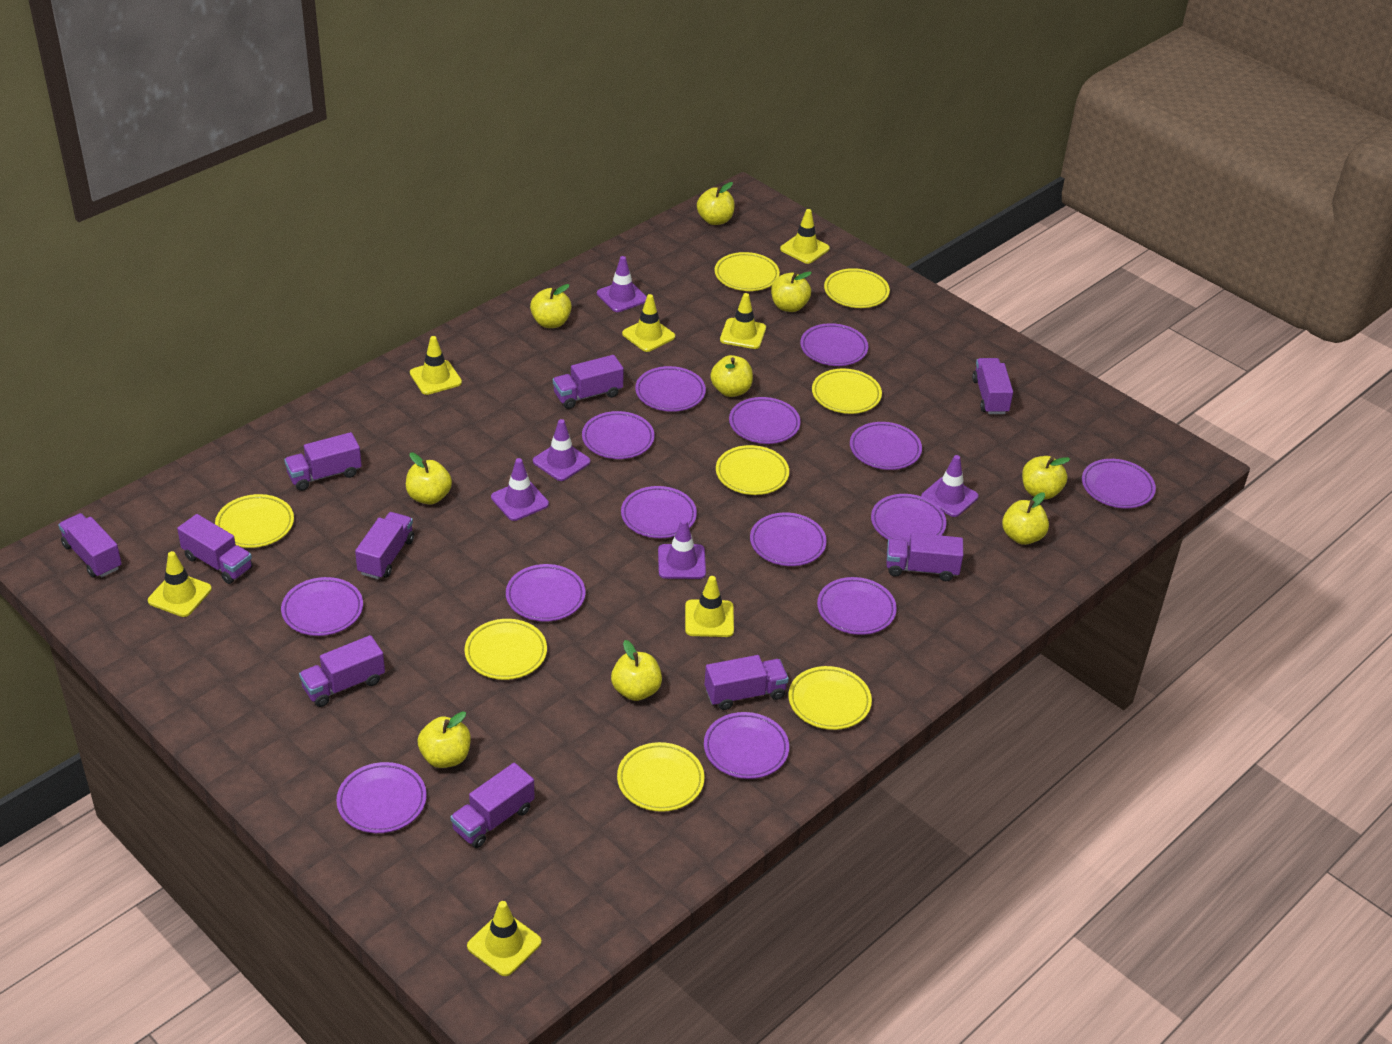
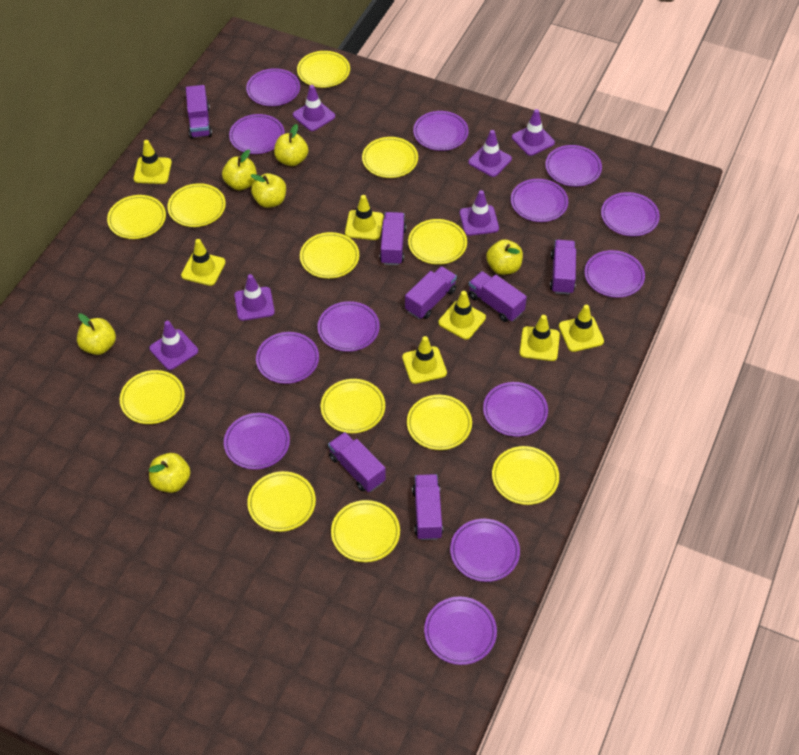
purple plate: 14 -> 13
purple traffic cone: 5 -> 6
purple truck: 10 -> 7
yellow apple: 9 -> 6
yellow plate: 8 -> 12

